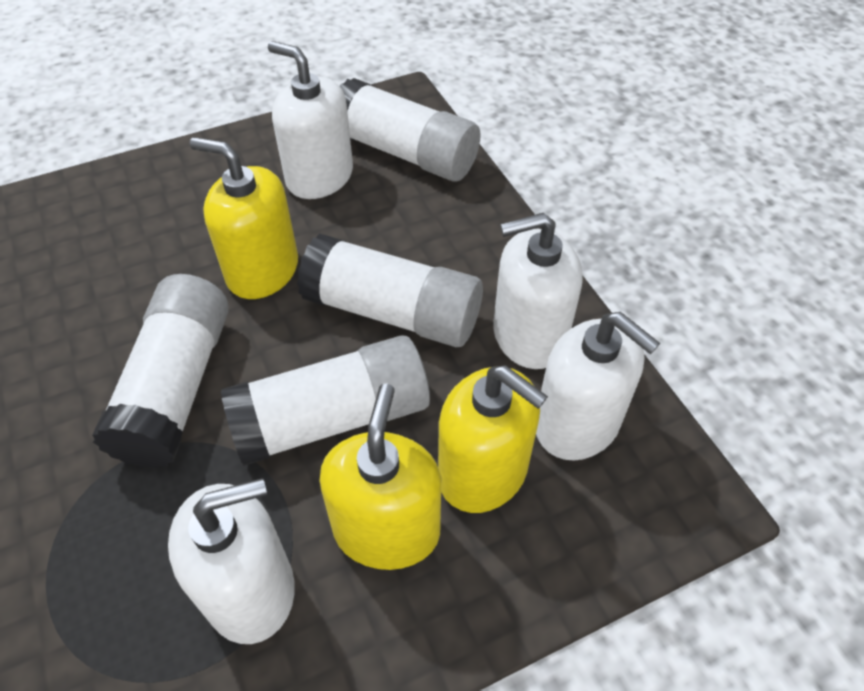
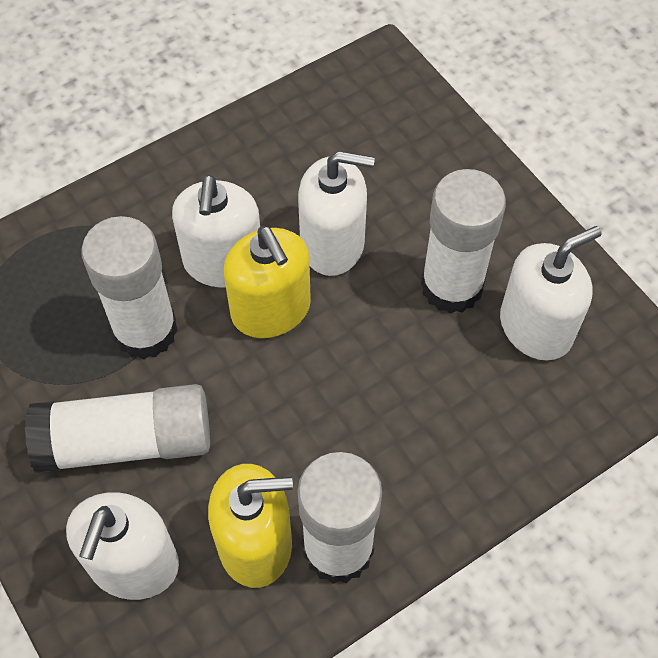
yellow soap dispenser: 3 -> 2

